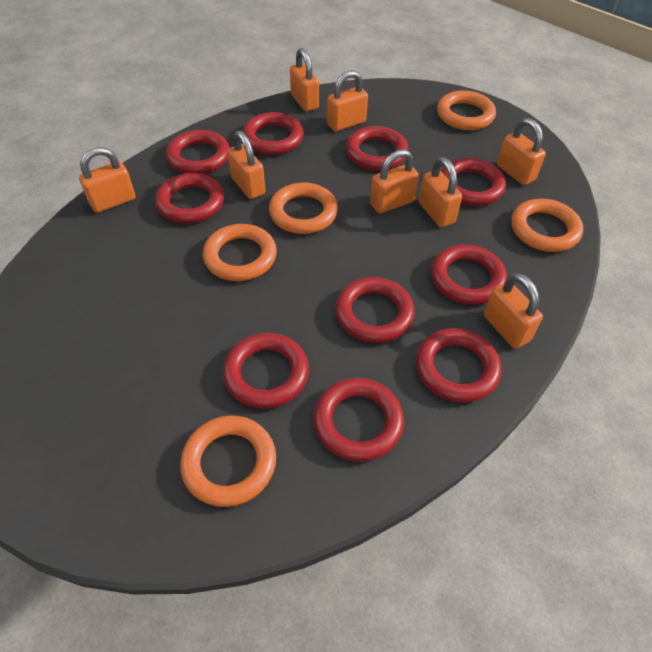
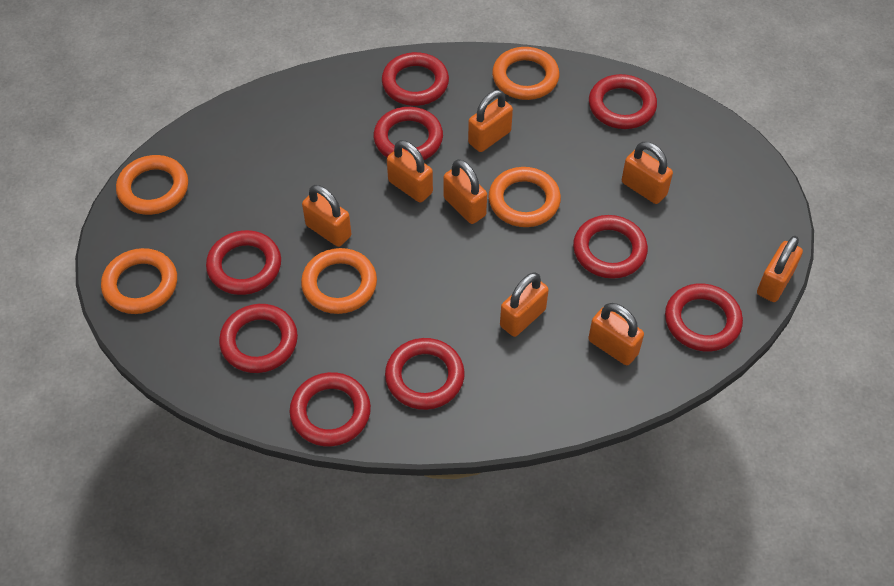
red ring: 10 -> 9

